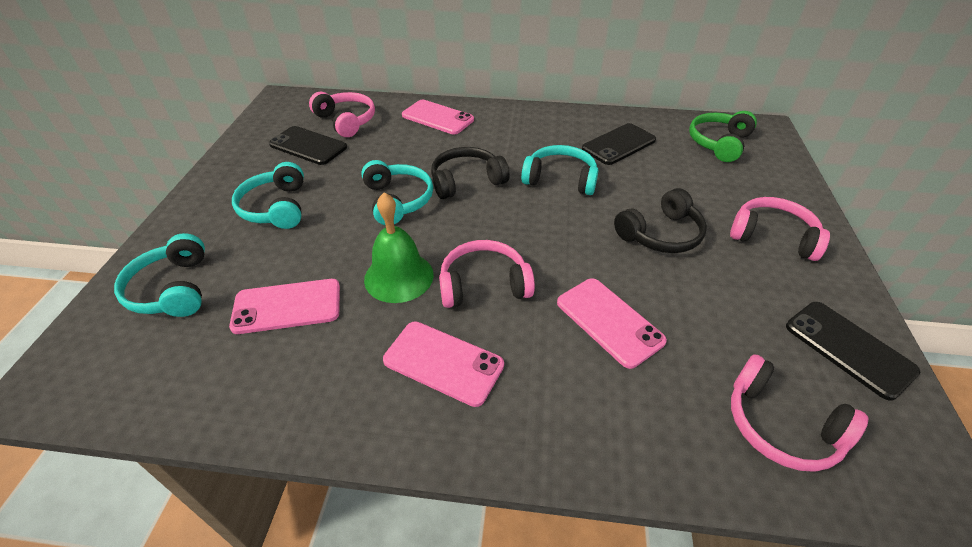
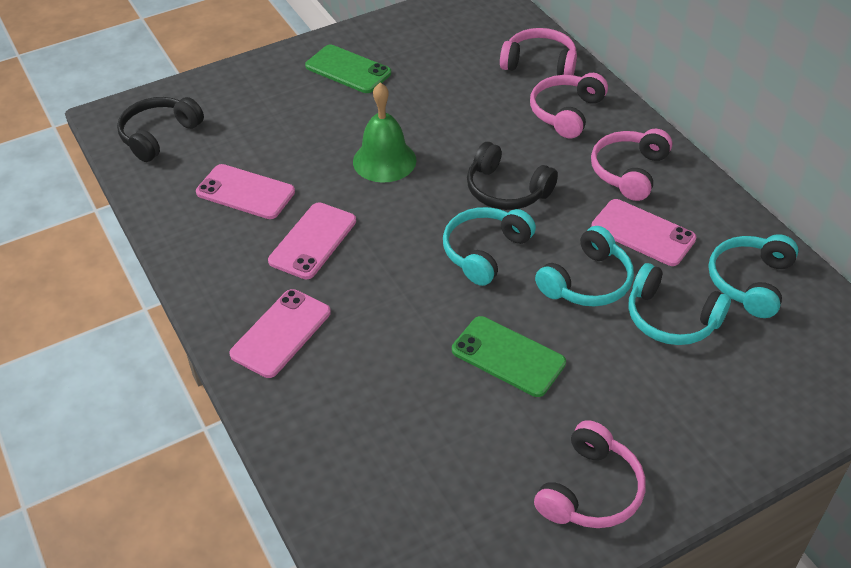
black phone: 3 -> 0
green headphones: 1 -> 0
green phone: 0 -> 2

